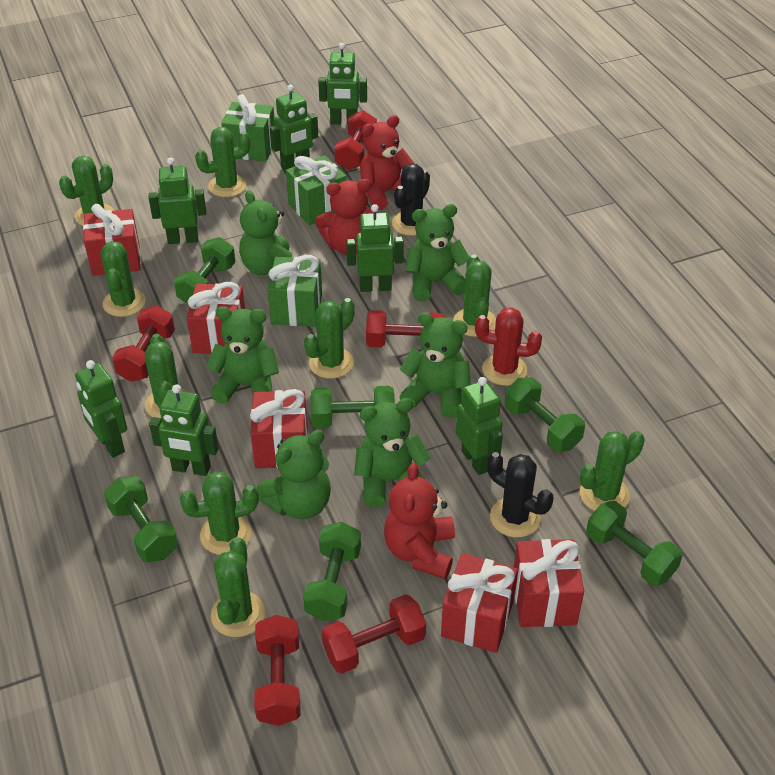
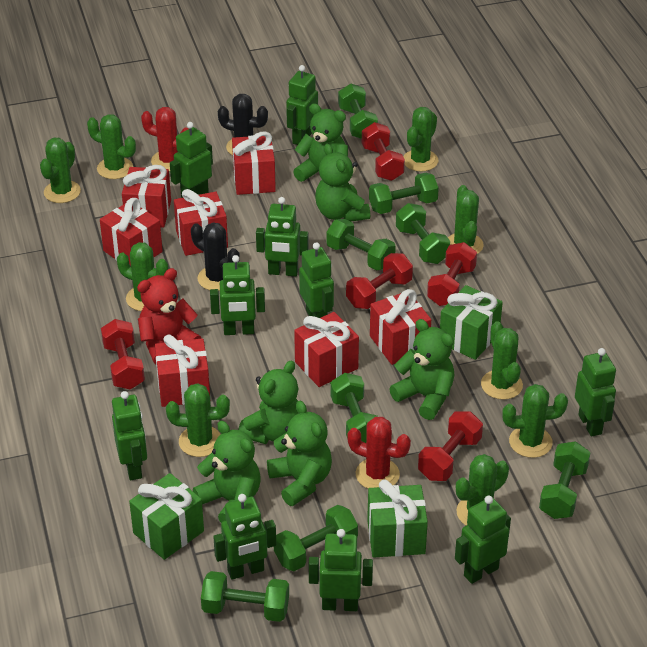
green dumbbell: 6 -> 8
green robot: 7 -> 10
red cactus: 1 -> 2
red gift: 5 -> 7
red teddy bear: 3 -> 1

